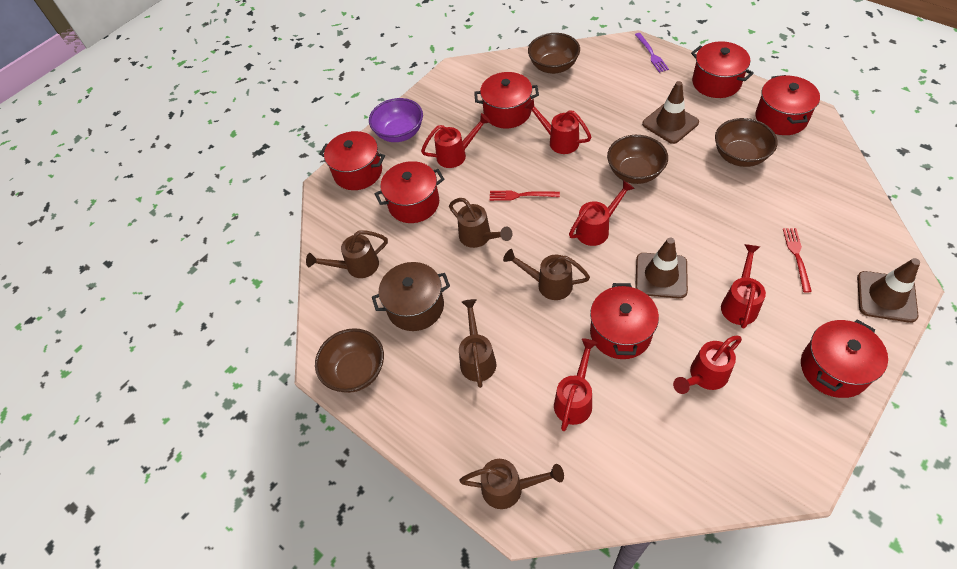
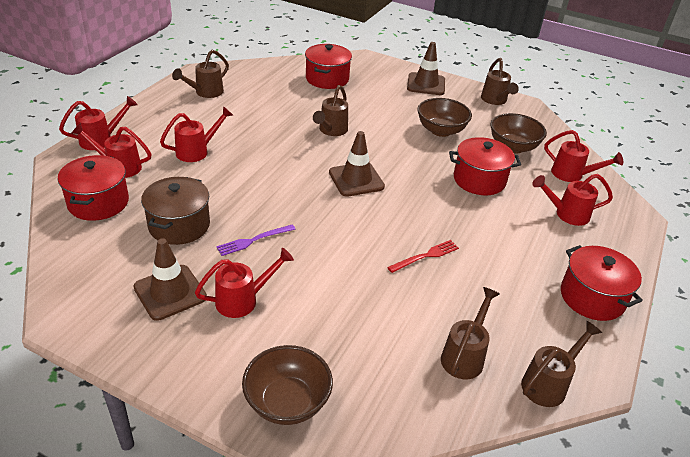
brown bowl: 4 -> 3
purple bowl: 1 -> 0
red fork: 2 -> 1
red pot: 7 -> 4

